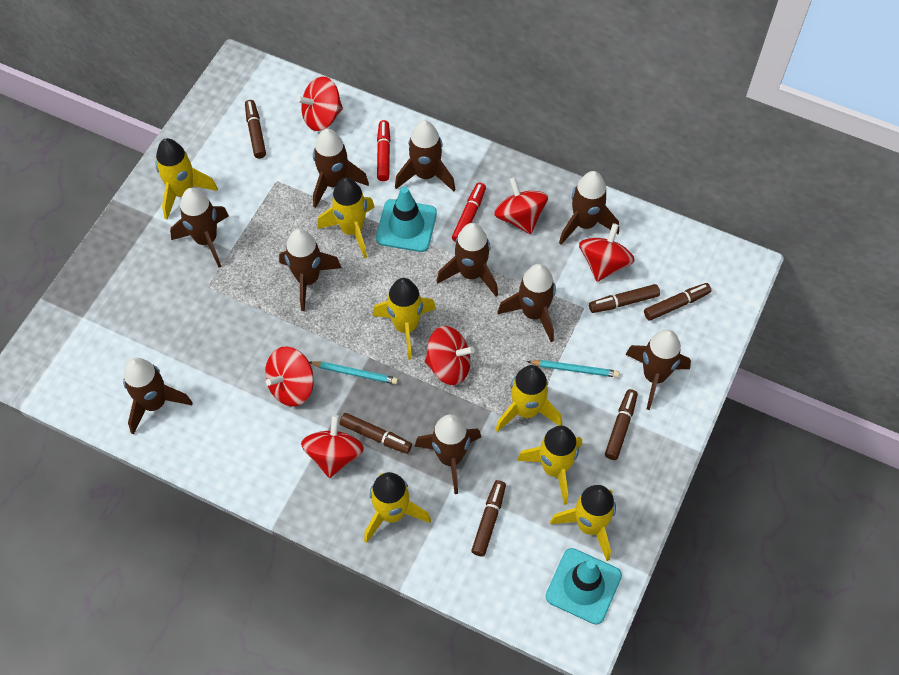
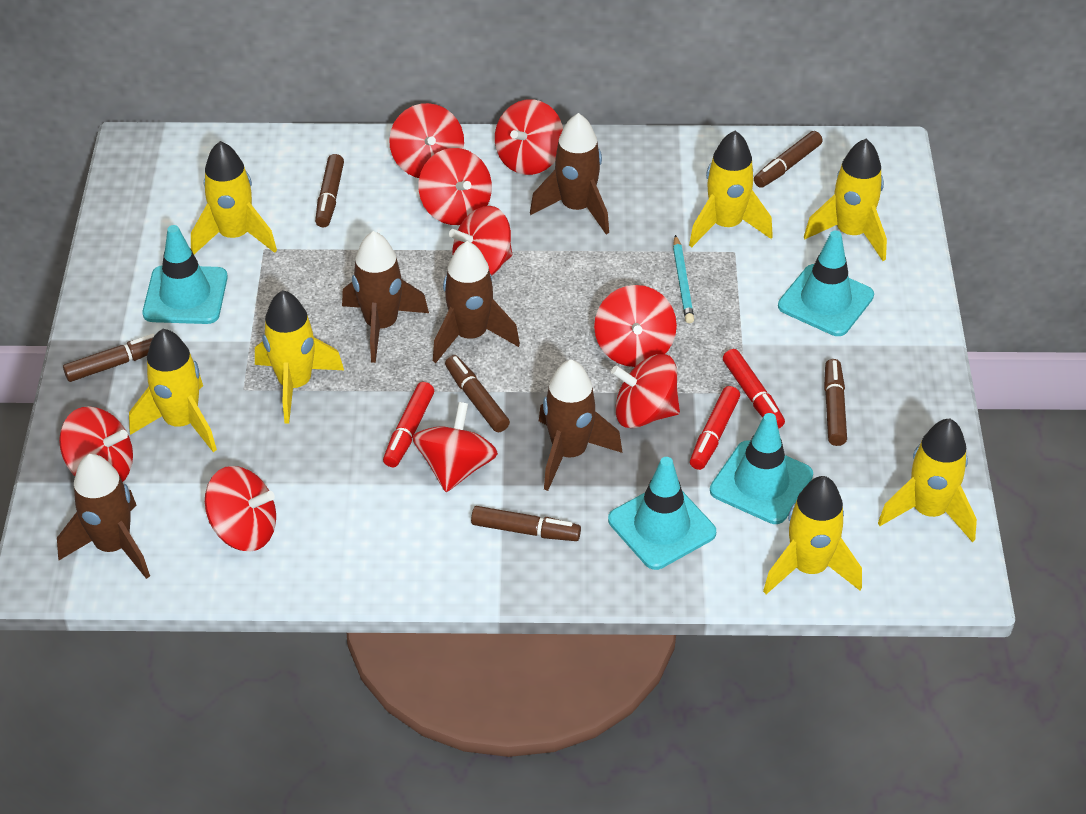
brown rocket: 10 -> 5
red marker: 2 -> 3
red spinning top: 6 -> 9
turquoise pencil: 2 -> 1
turquoise traffic cone: 2 -> 4

